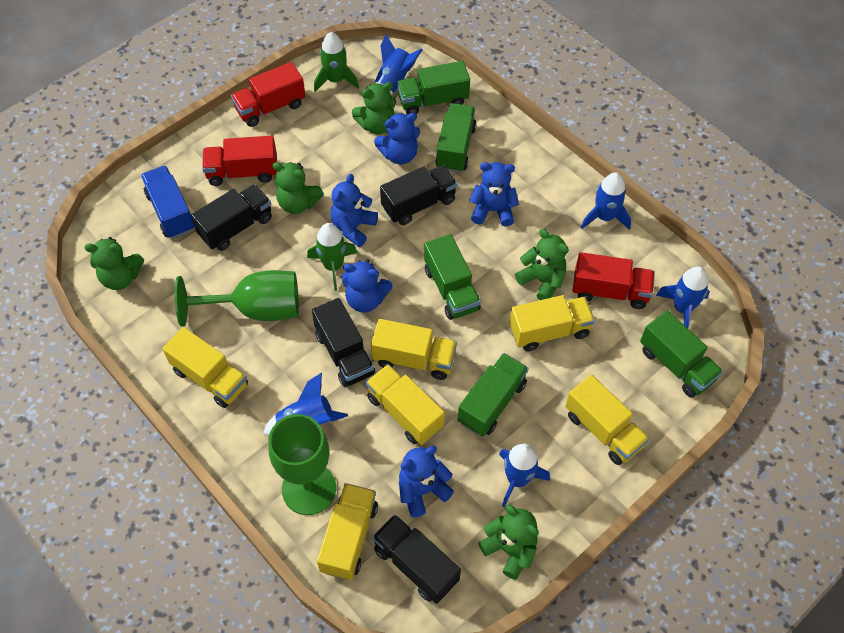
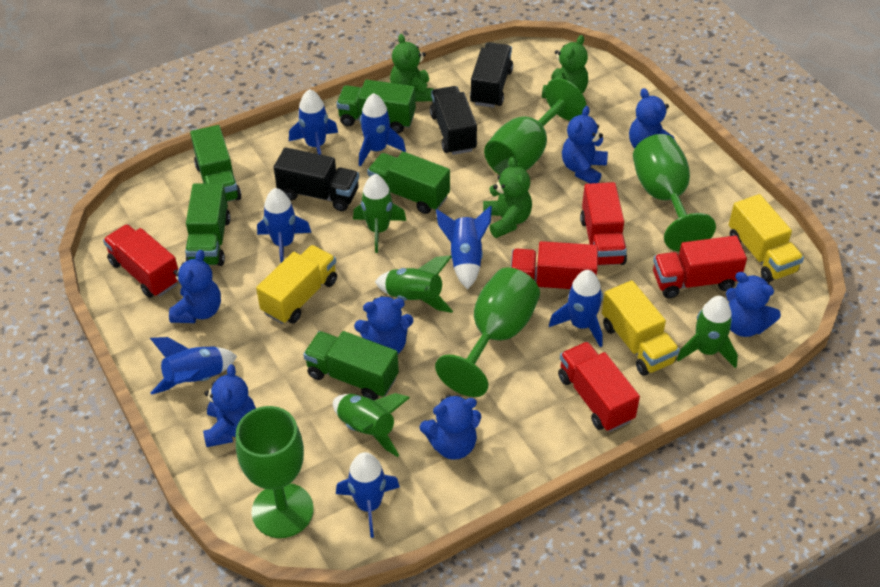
black truck: 4 -> 3
blue rocket: 5 -> 7
blue teddy bear: 5 -> 7
blue truck: 1 -> 0
green goblet: 2 -> 4
green rocket: 2 -> 4
green teddy bear: 5 -> 3
red truck: 3 -> 5
yellow truck: 6 -> 3

